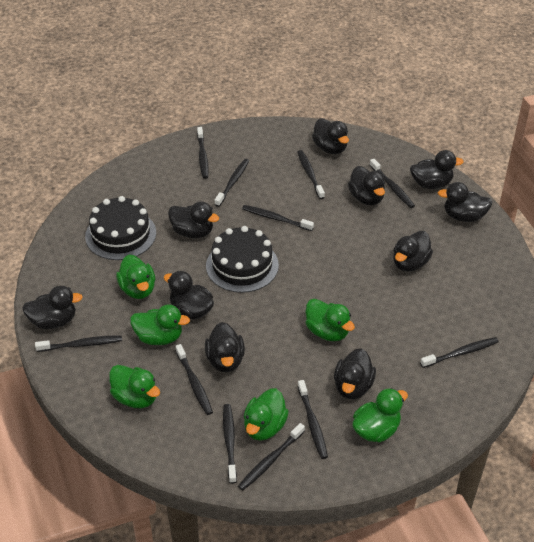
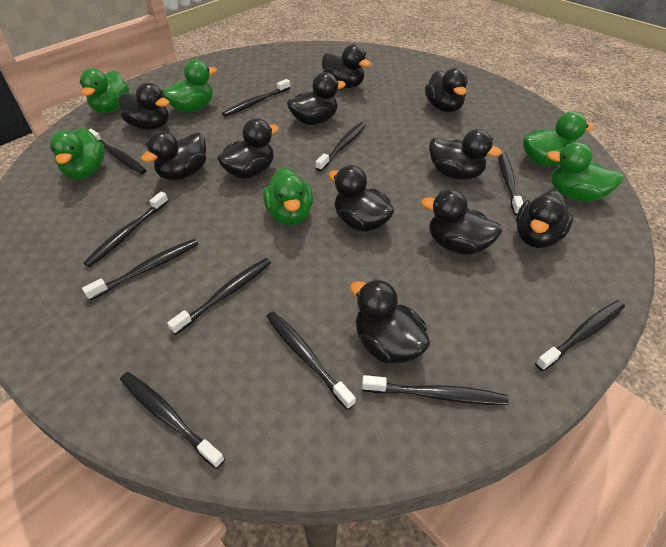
black cake: 2 -> 0
black duck: 10 -> 11

